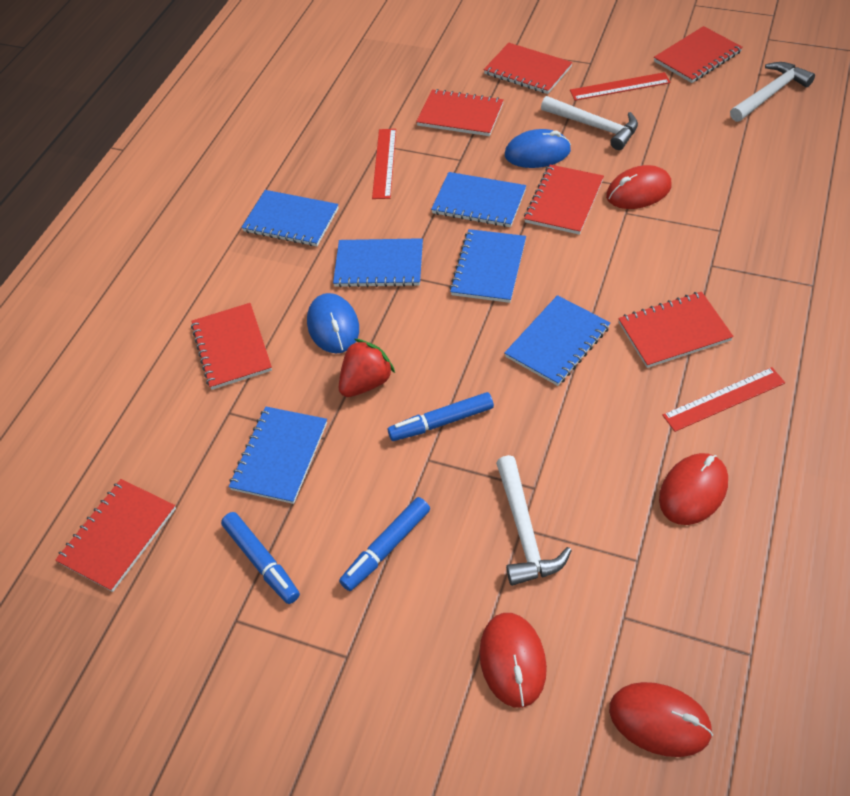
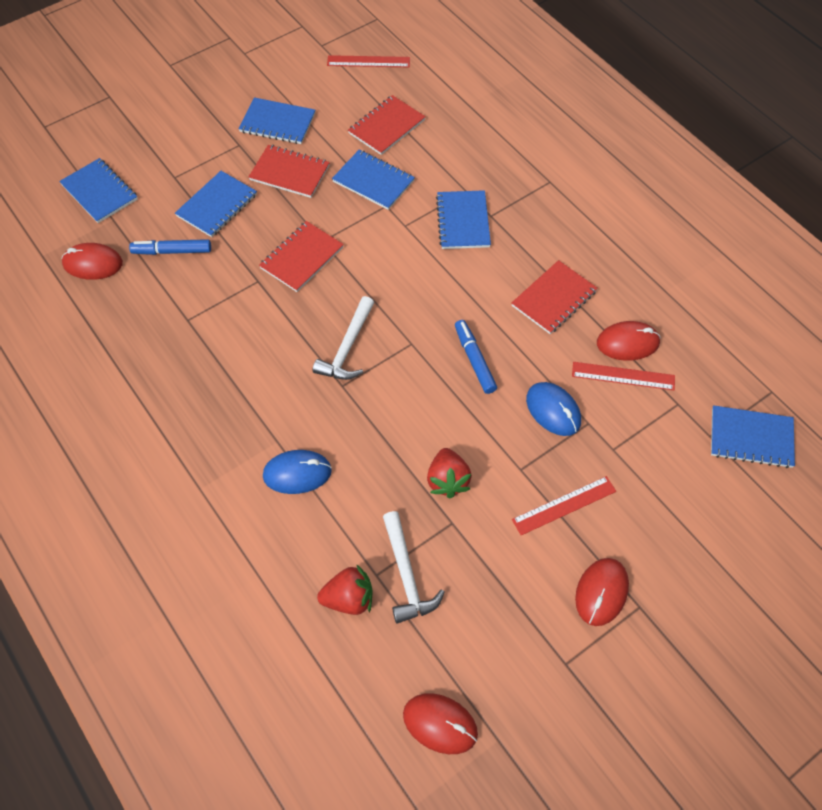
blue marker: 3 -> 2
red notebook: 7 -> 4
red strawberry: 1 -> 2
white hammer: 3 -> 2

